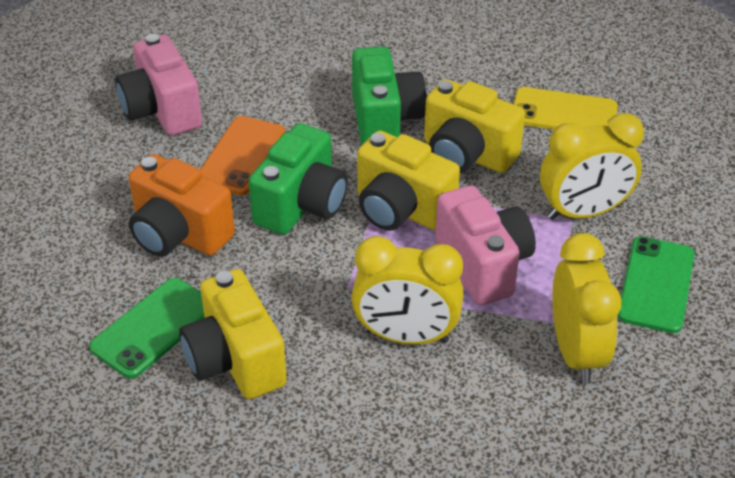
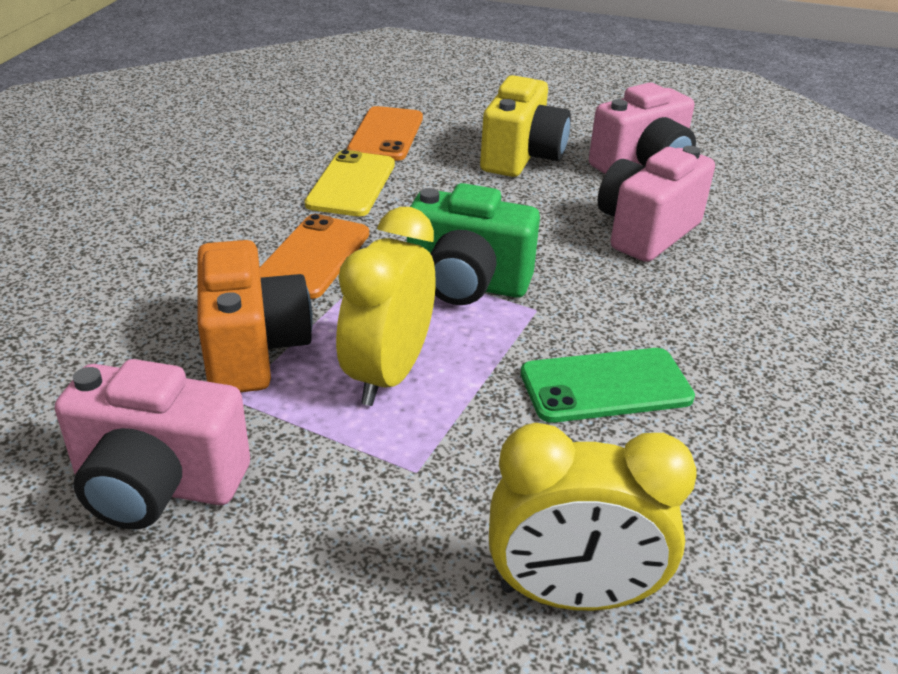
green camera: 2 -> 1
green phone: 2 -> 1
orange phone: 1 -> 2
pink camera: 2 -> 3
yellow camera: 3 -> 1
yellow clock: 3 -> 2

